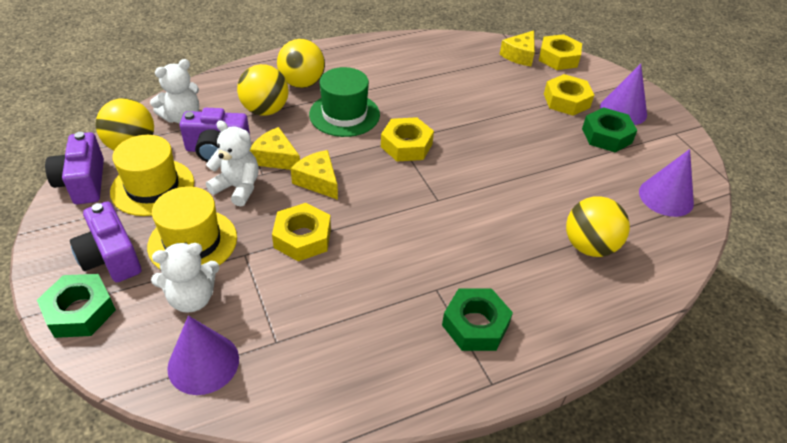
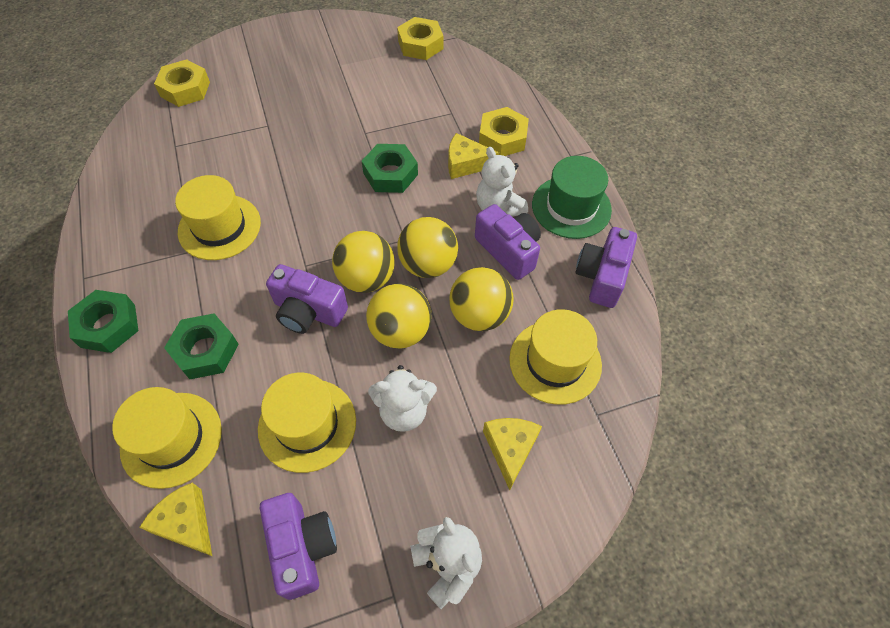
purple camera: 3 -> 4
purple cone: 3 -> 0
yellow hat: 2 -> 4
yellow nut: 4 -> 3

